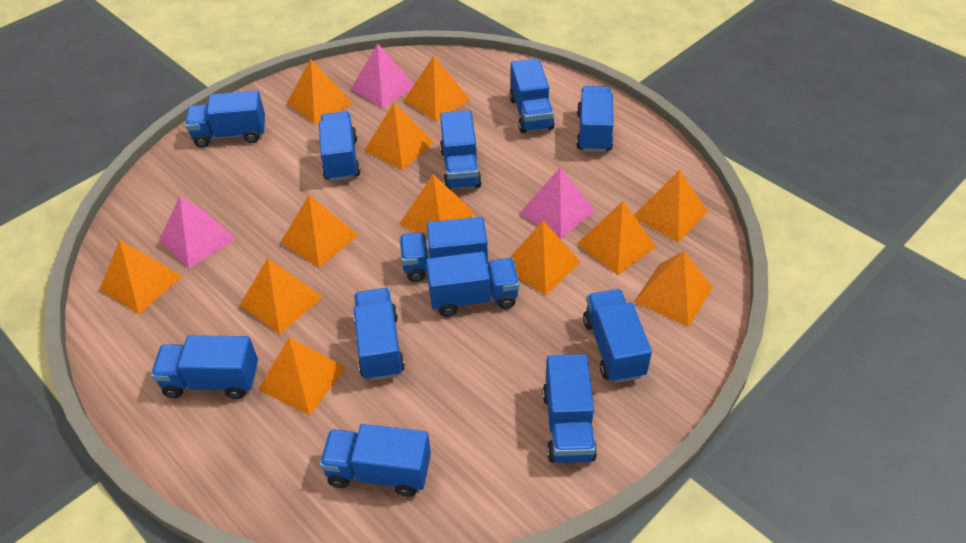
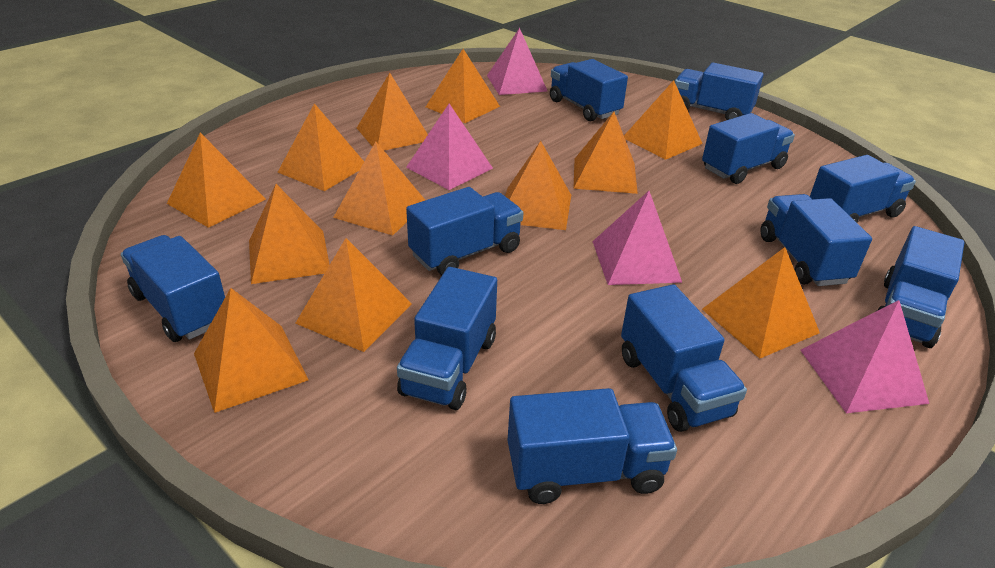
blue truck: 12 -> 11
pink pyramid: 3 -> 4

